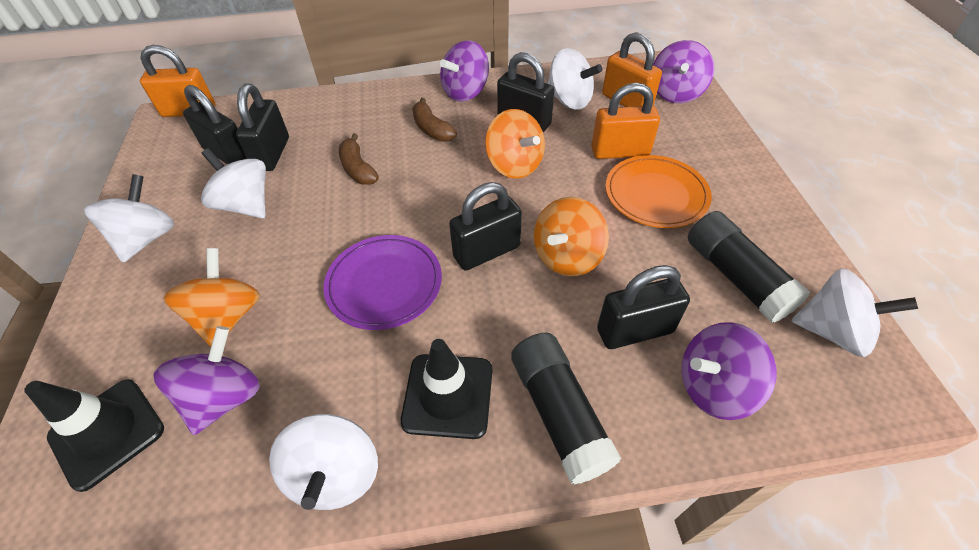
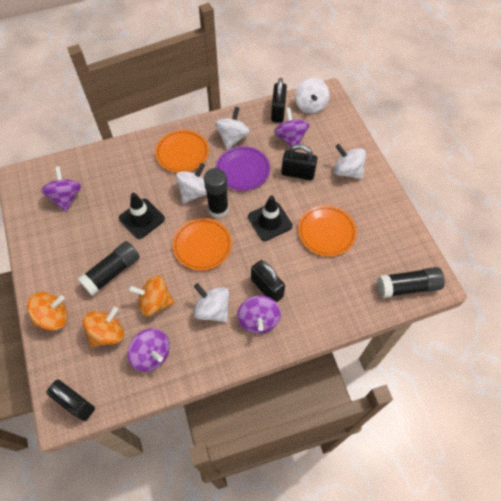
black glue stick: 2 -> 3
black padlock: 5 -> 4
brown banana: 2 -> 0
orange padlock: 3 -> 0
orange plate: 1 -> 3

